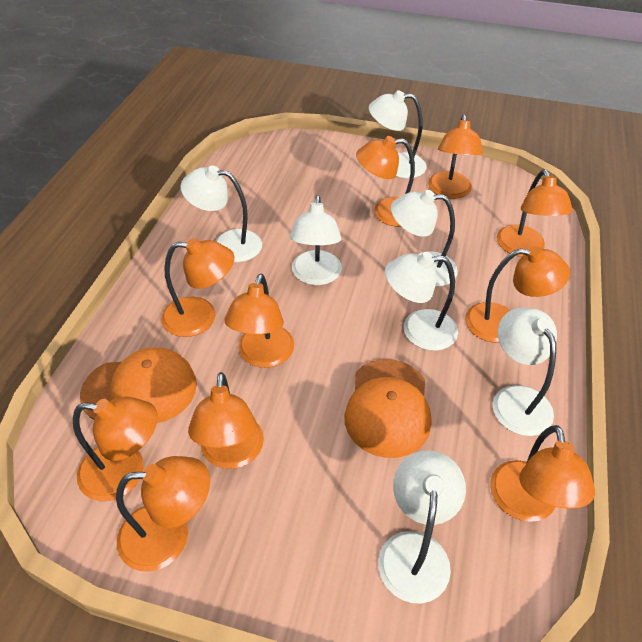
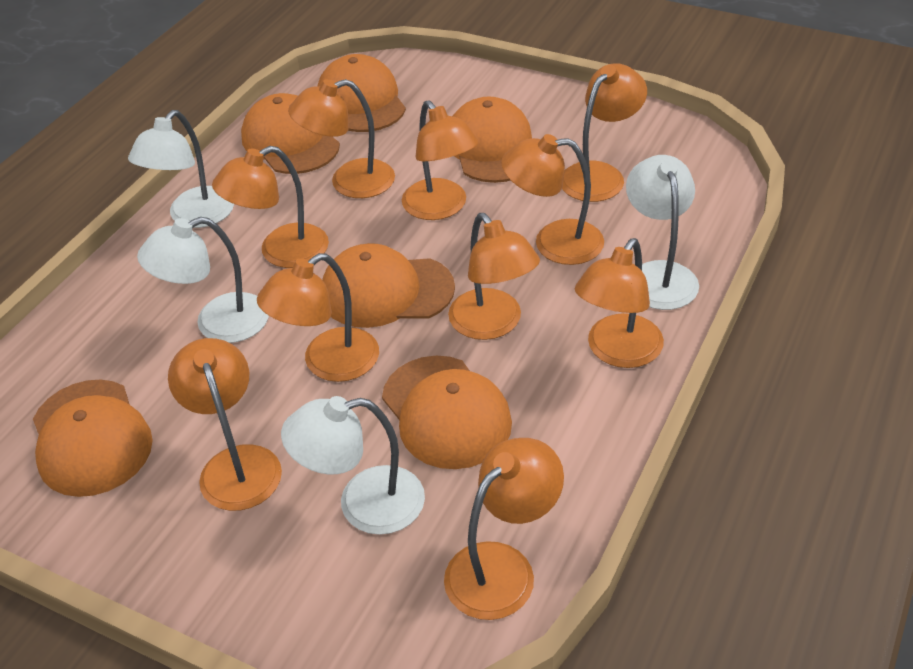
orange cap: 2 -> 6
white lamp: 7 -> 4

